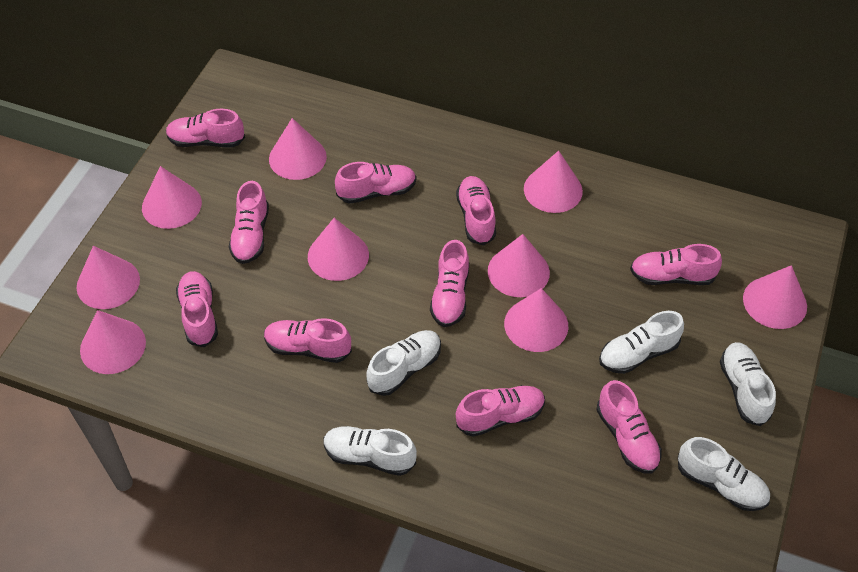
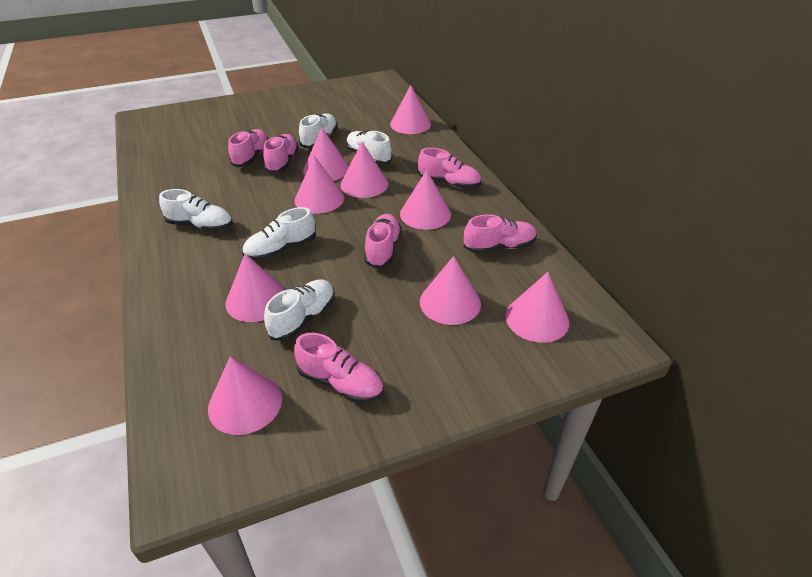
pink shoe: 10 -> 6

